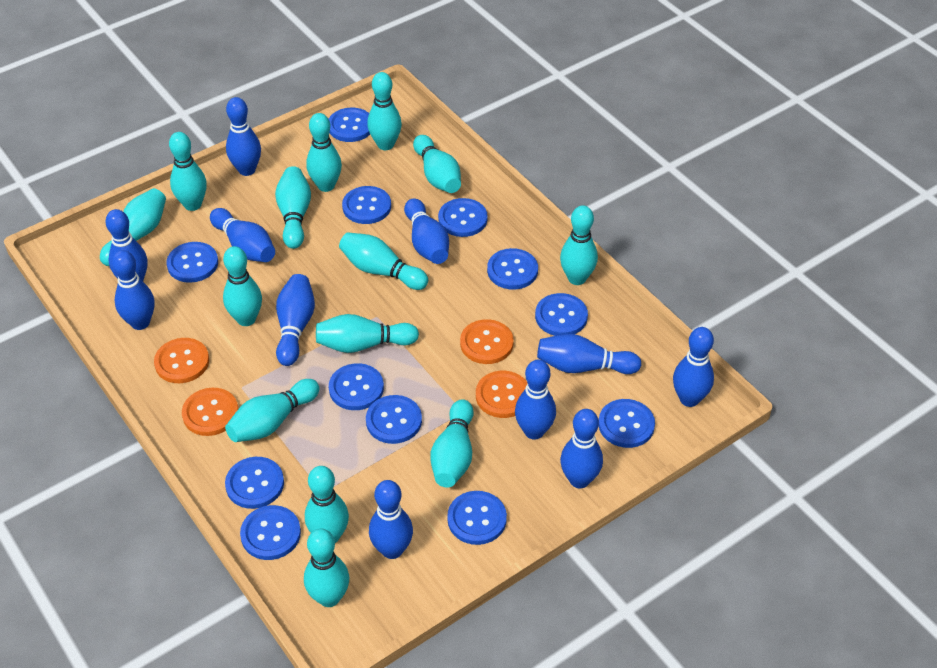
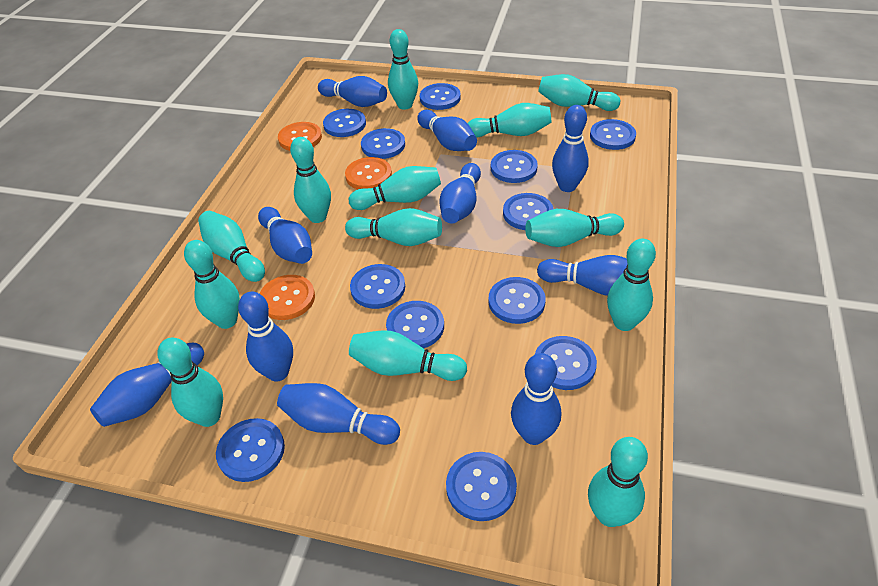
blue bowling pin: 11 -> 10
orange button: 4 -> 3
turquoise bowling pin: 14 -> 13

